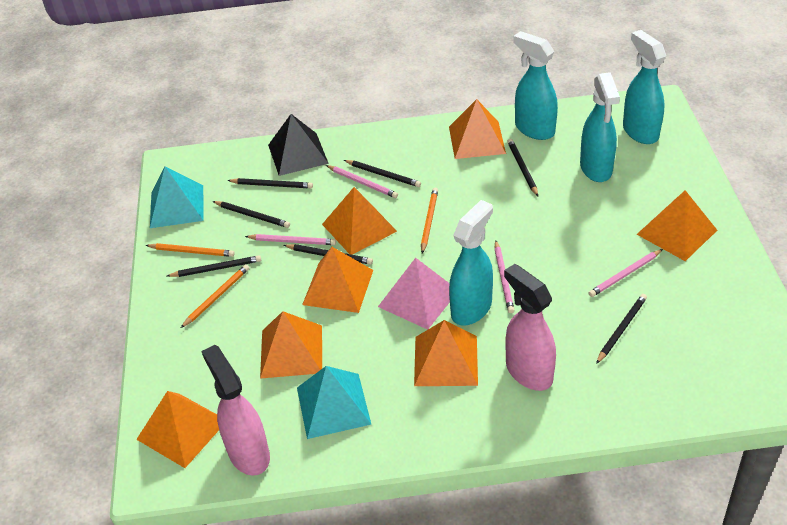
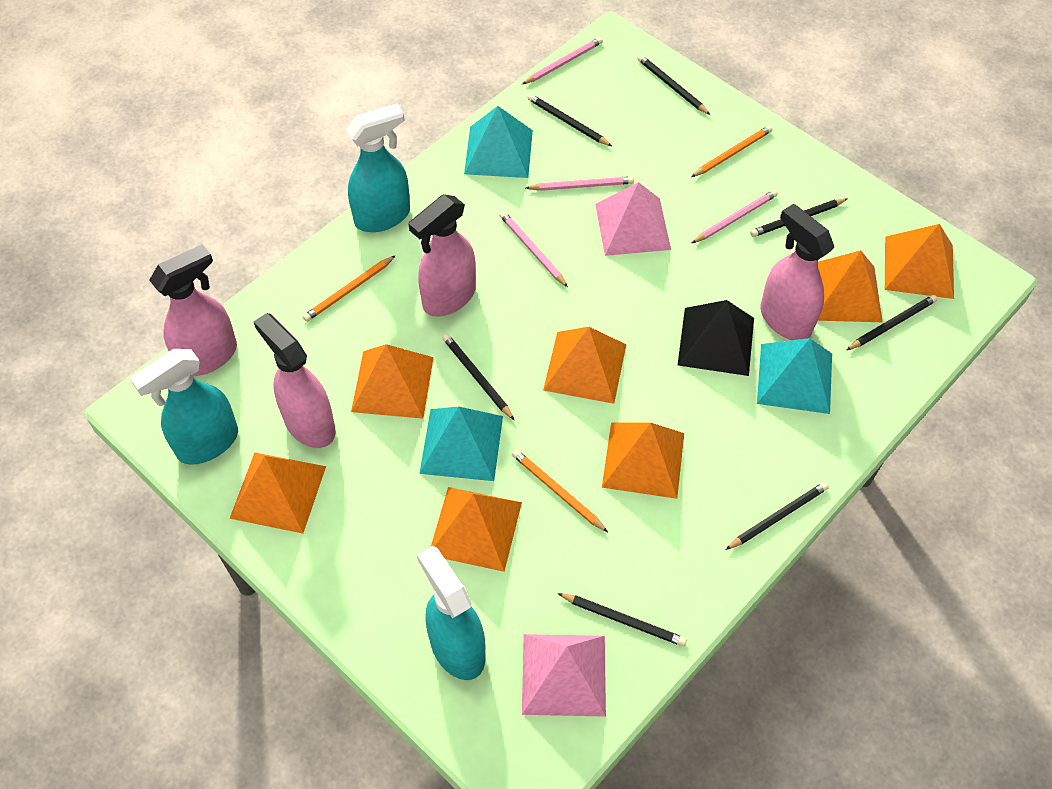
pink pyramid: 1 -> 2
pink spray bottle: 2 -> 4
turquoise pyramid: 2 -> 3
turquoise spray bottle: 4 -> 3

